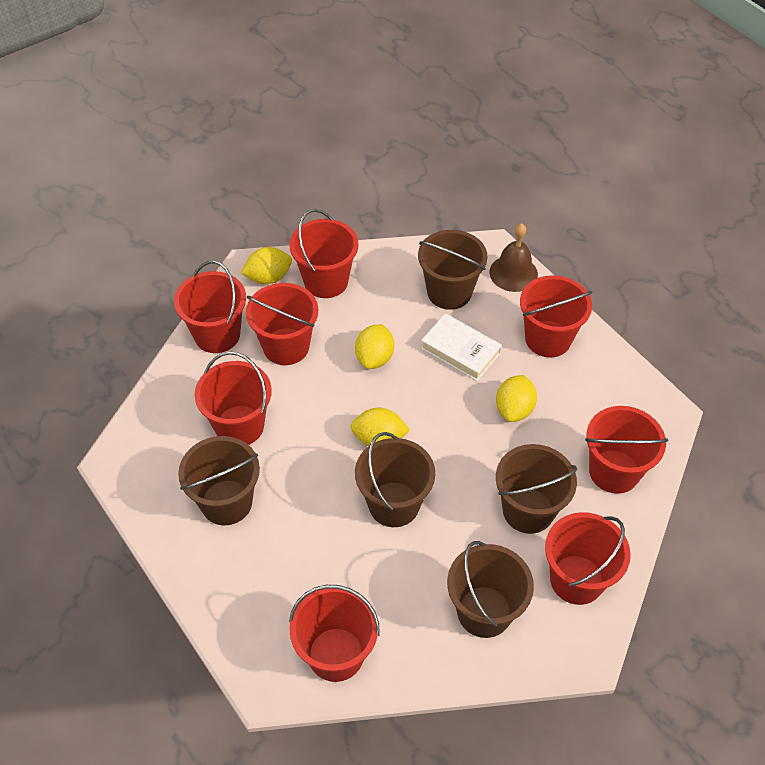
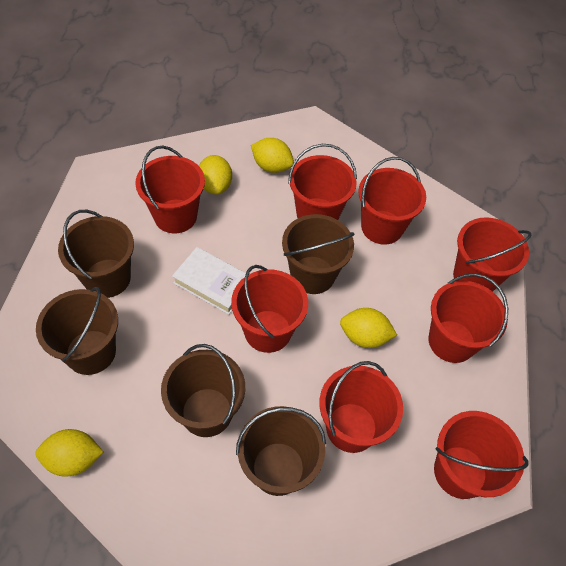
brown bell: 1 -> 0

